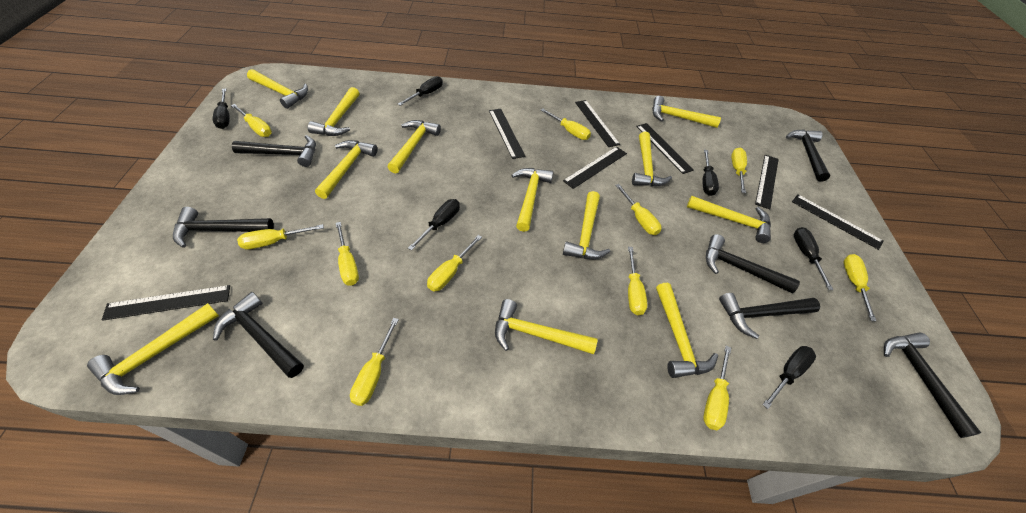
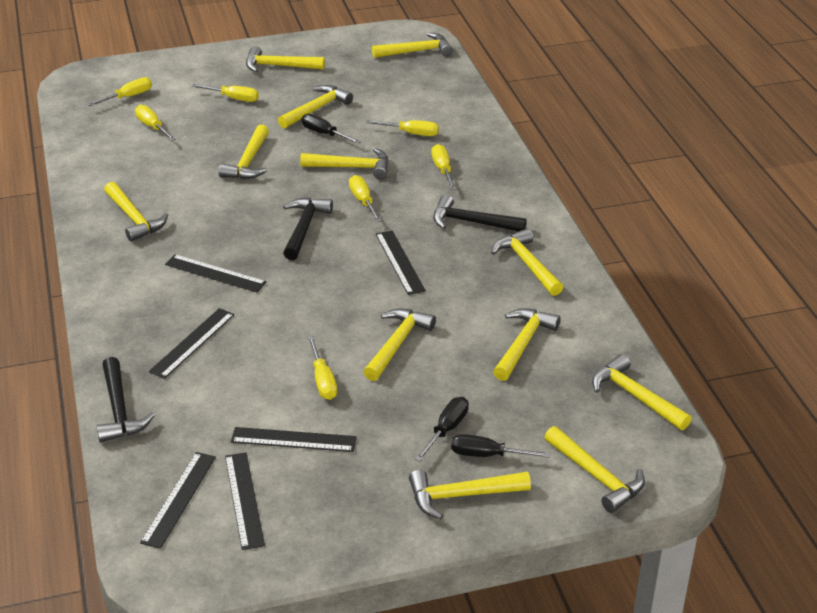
black hammer: 7 -> 3
black ruler: 7 -> 6
black screwdriver: 6 -> 3
yellow screwdriver: 11 -> 7

